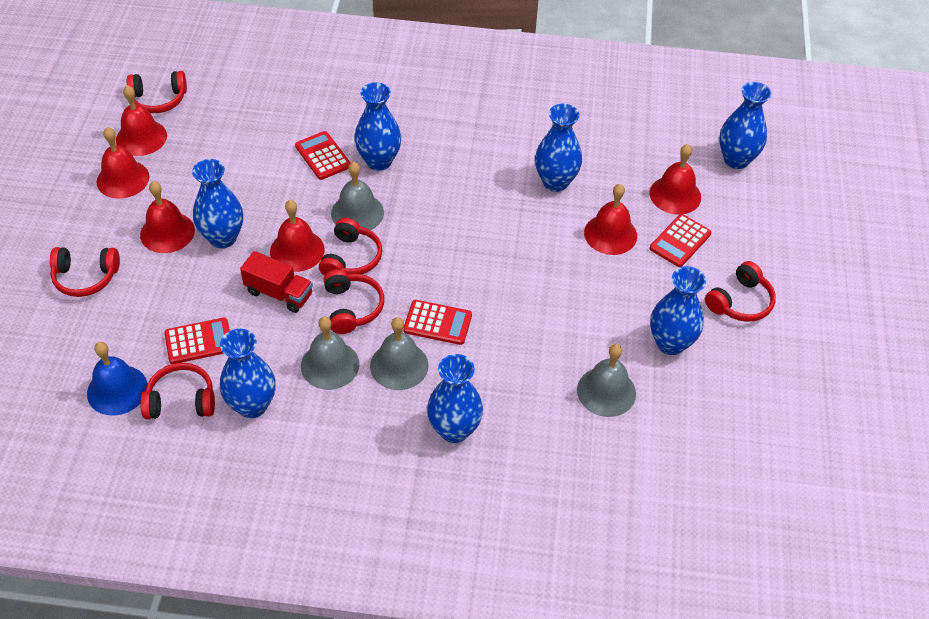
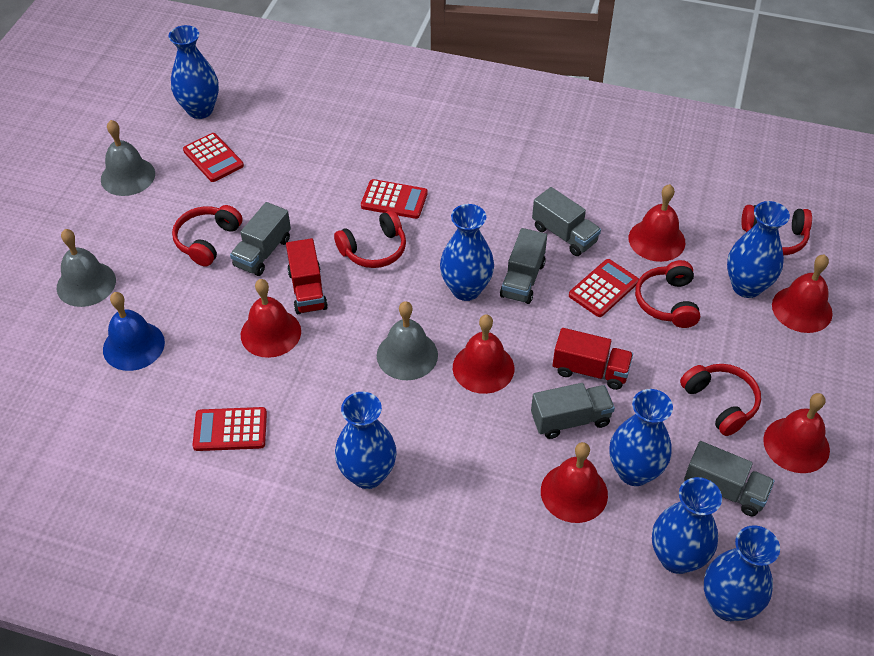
grey bell: 4 -> 3
grey truck: 0 -> 5
red headphones: 6 -> 5
red truck: 1 -> 2

